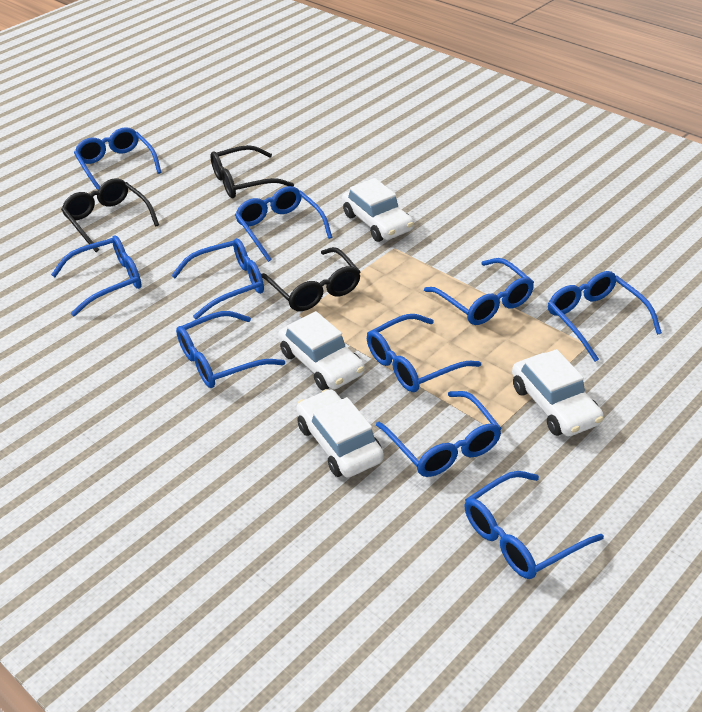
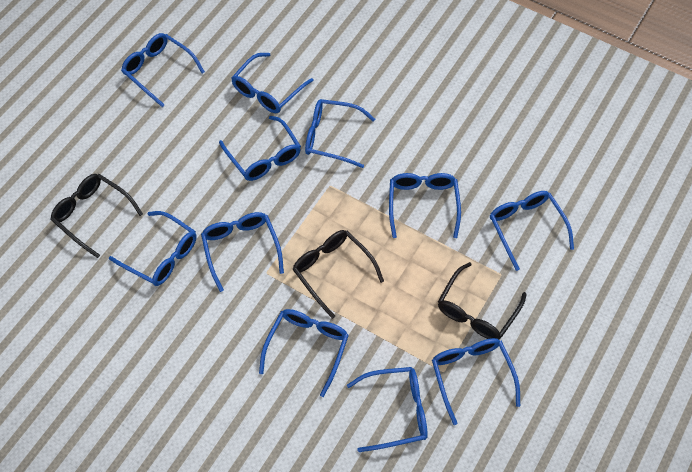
blue glasses: 10 -> 11
white car: 4 -> 0

